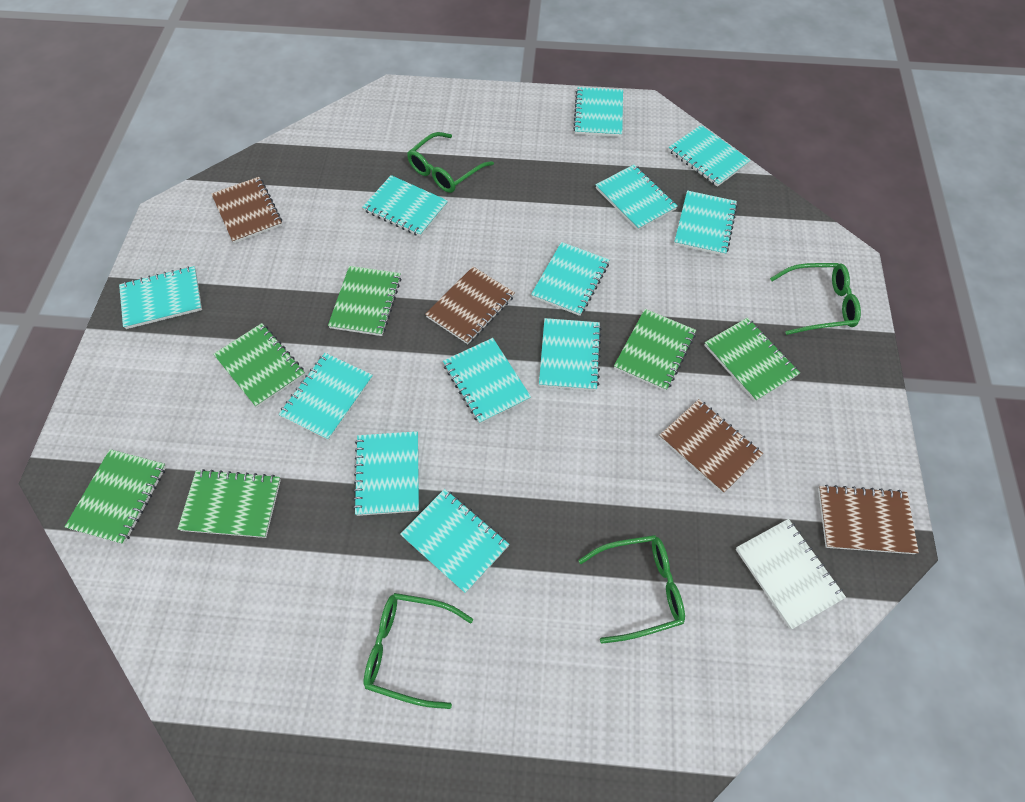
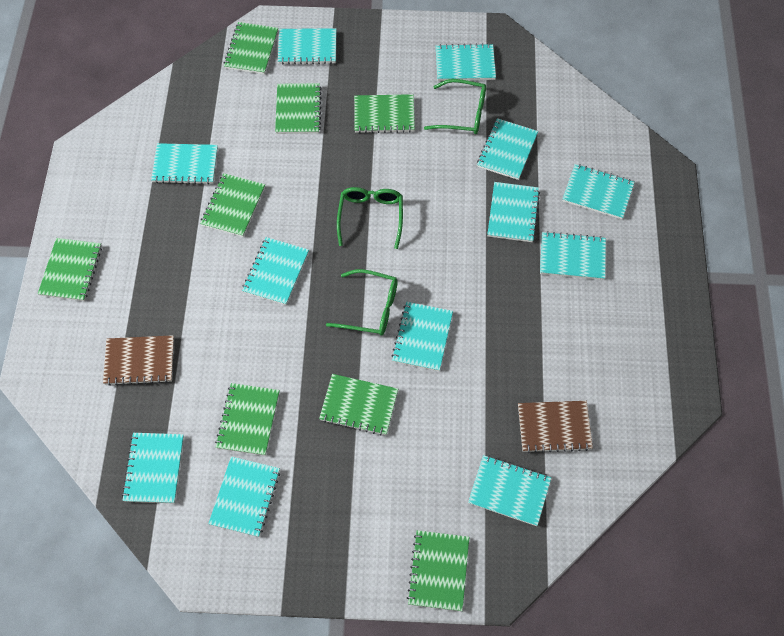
brown notebook: 4 -> 2
green glasses: 4 -> 3
green notebook: 6 -> 8
white notebook: 1 -> 0

